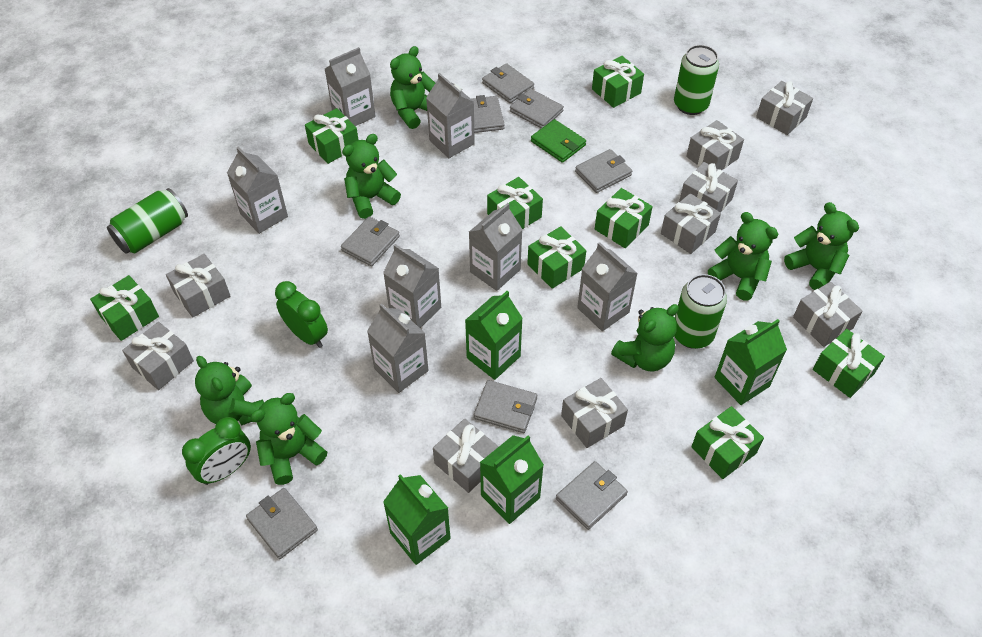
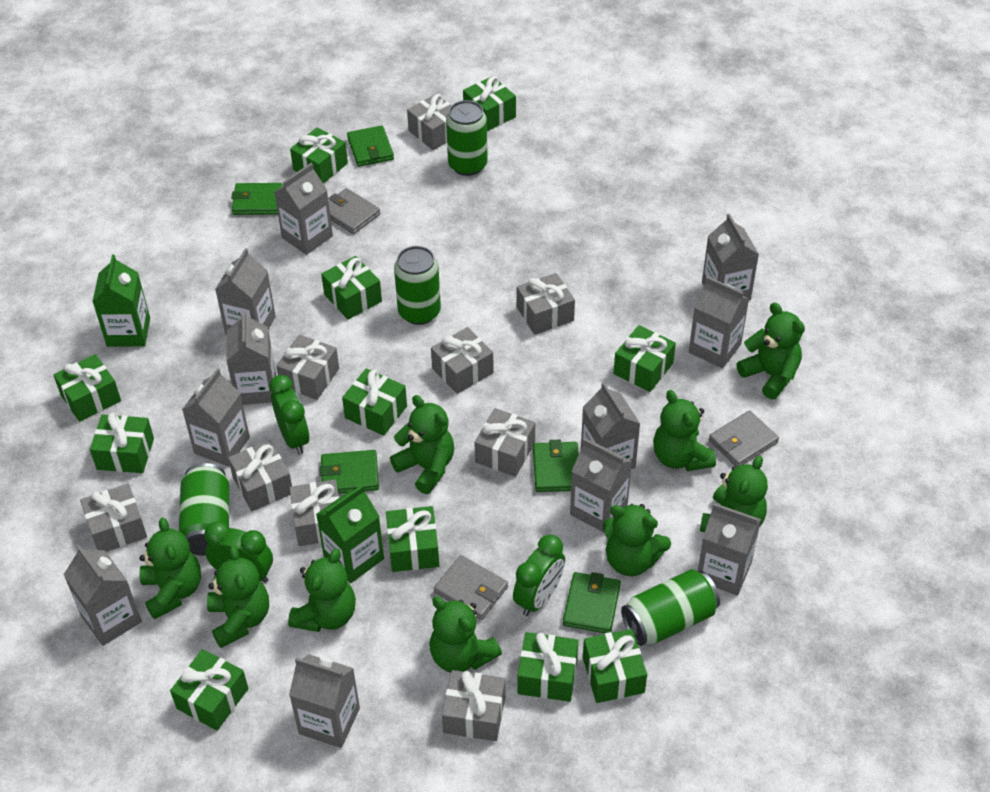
green can: 3 -> 4
green carton: 4 -> 2
green clock: 2 -> 3
green gift: 8 -> 11
green teddy bear: 7 -> 9
green wallet: 1 -> 5
grey carton: 7 -> 11
grey wallet: 8 -> 3

